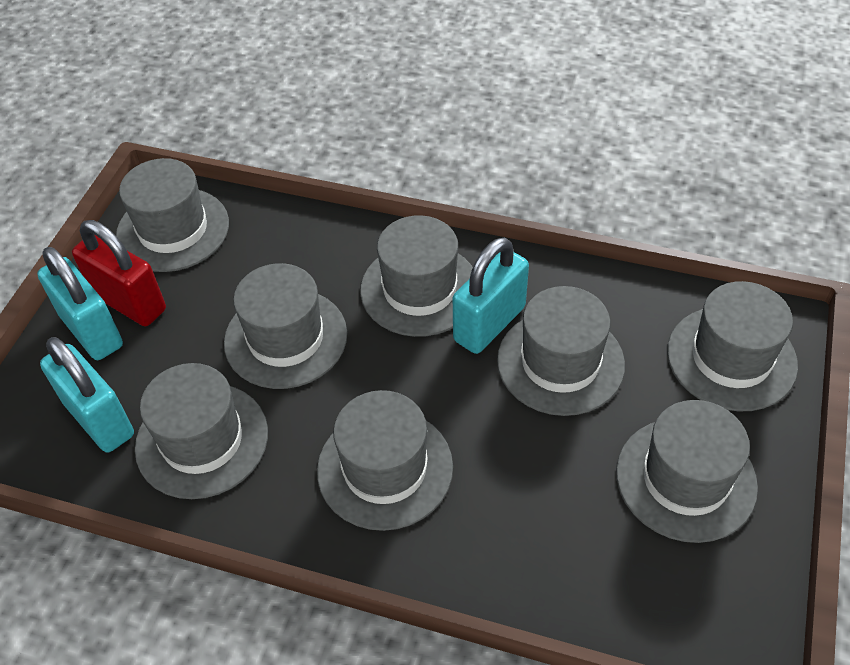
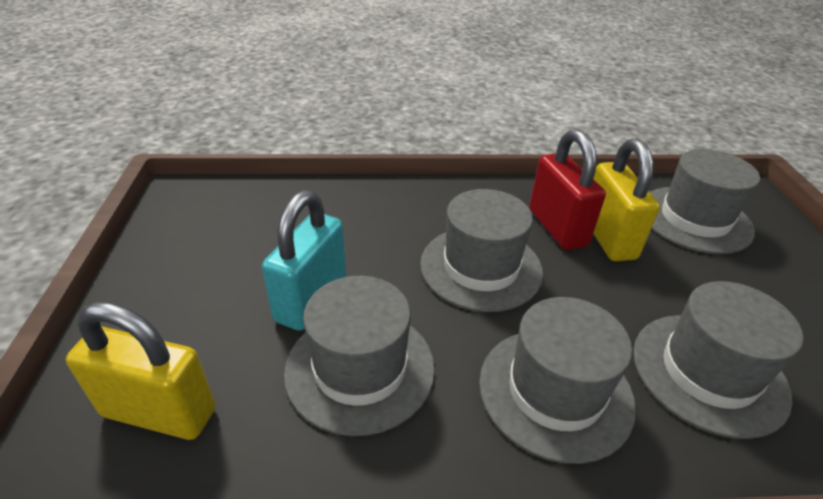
grey hat: 8 -> 5
turquoise padlock: 3 -> 1
yellow padlock: 0 -> 2

